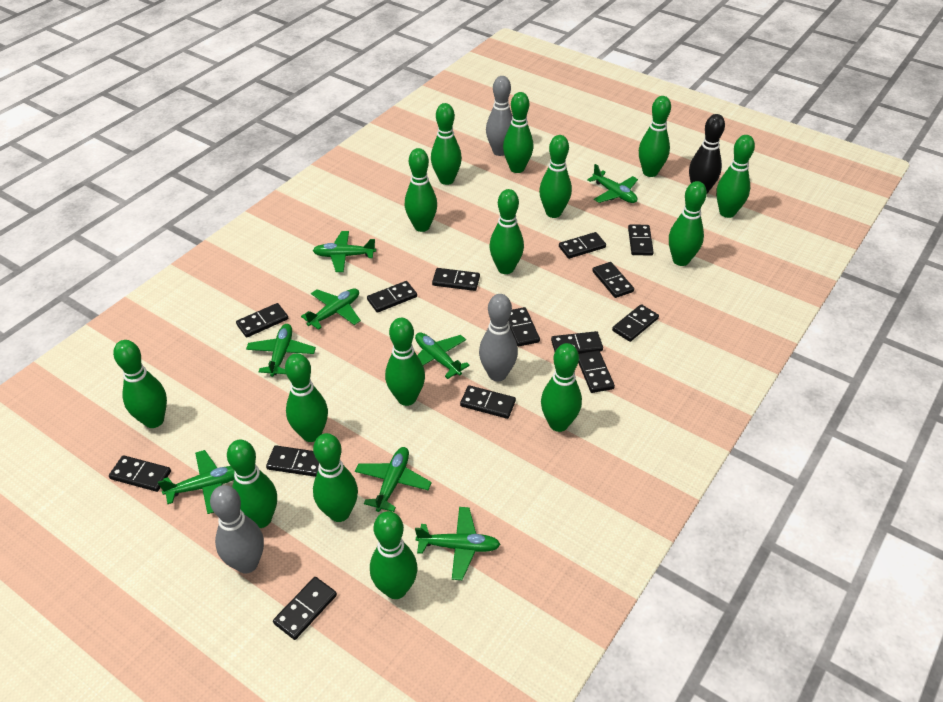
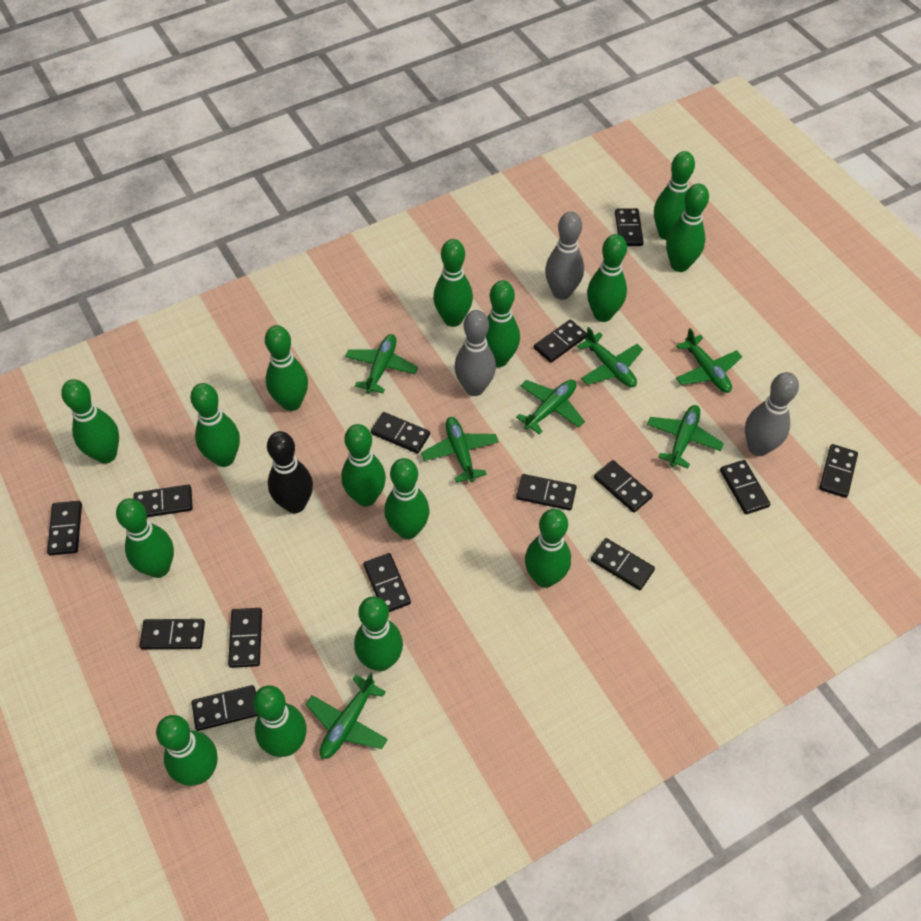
green plane: 8 -> 7

